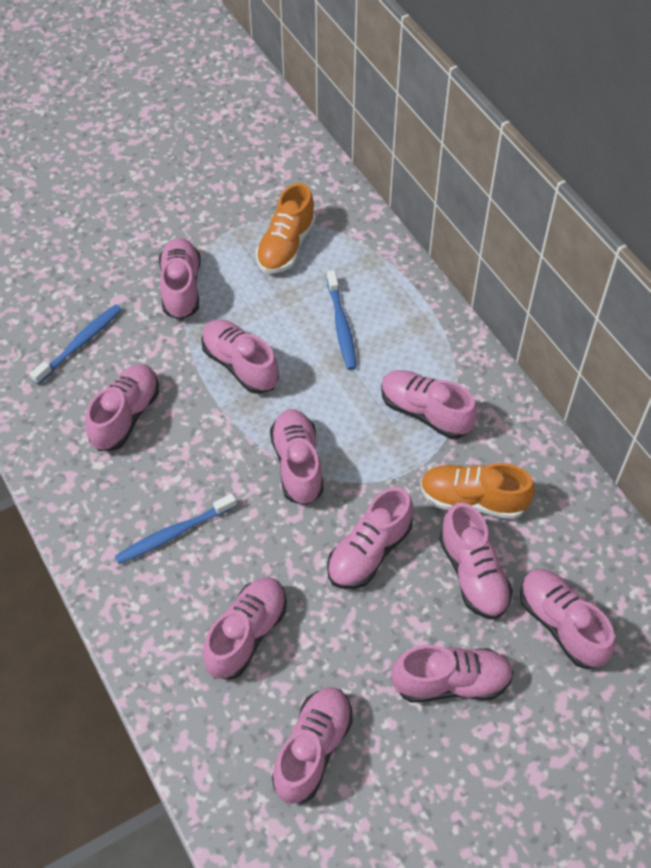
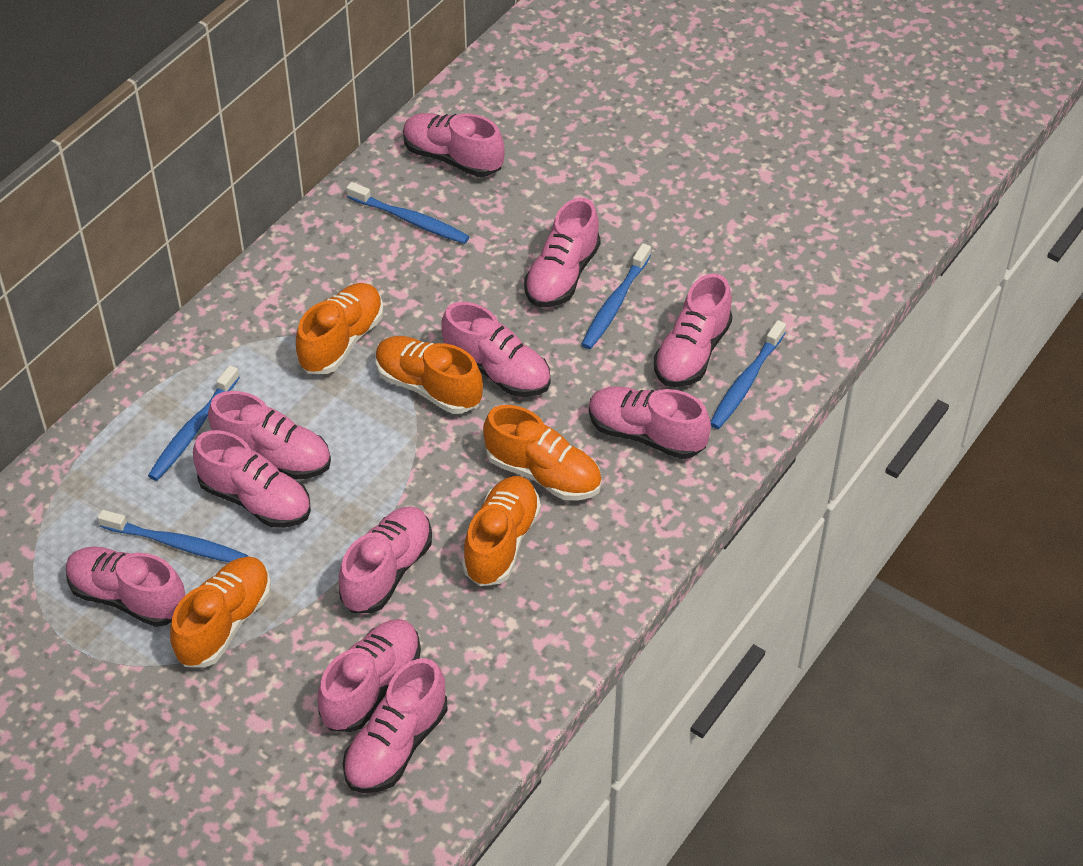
blue toothbrush: 3 -> 5
orange shoe: 2 -> 5

